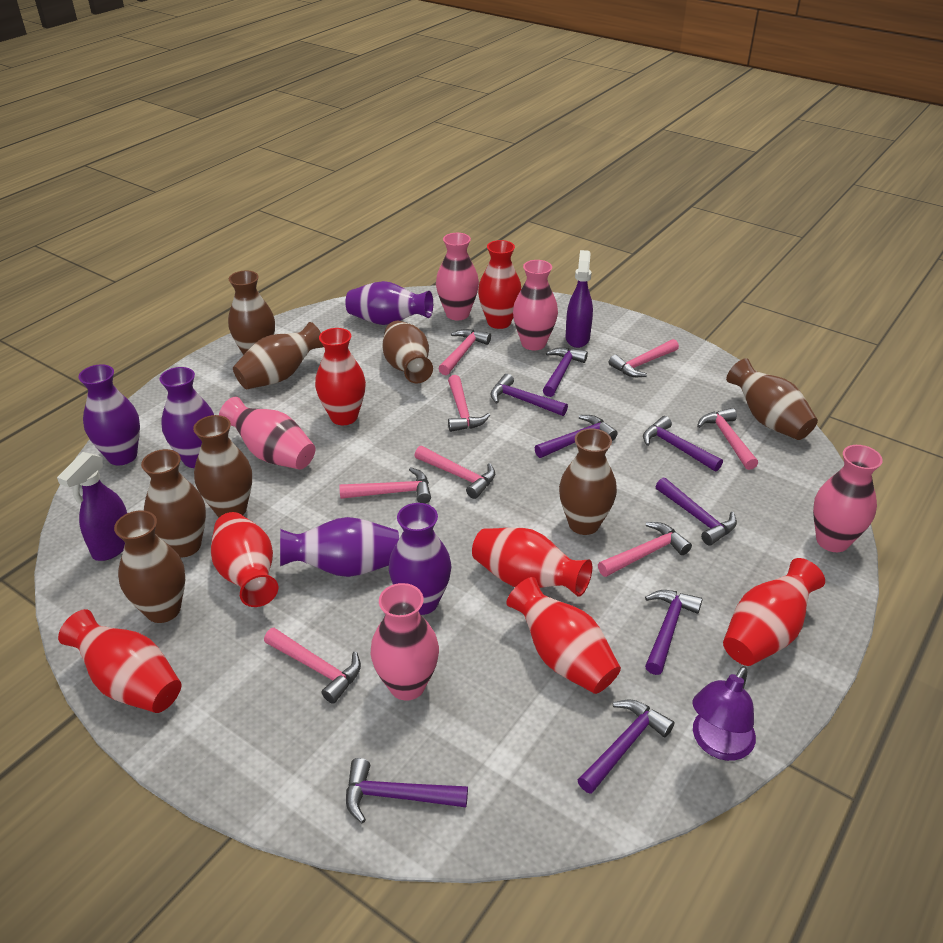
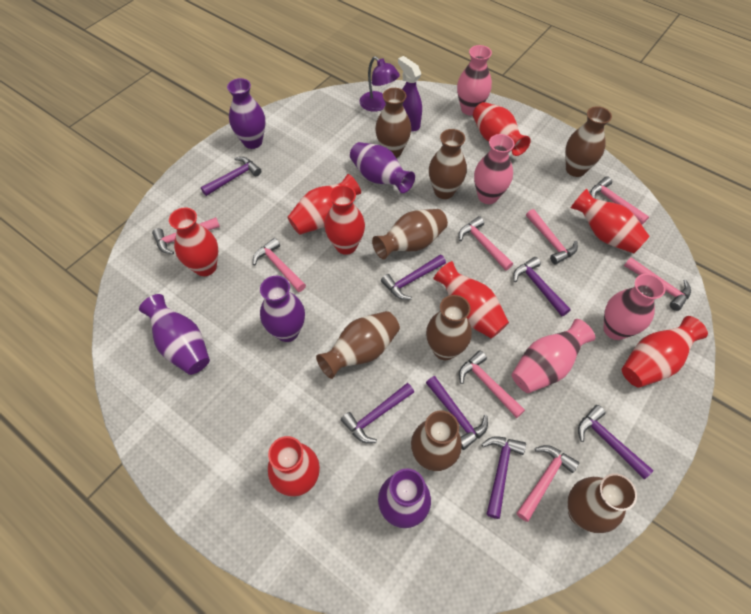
pink vase: 5 -> 4
purple hammer: 8 -> 7
purple spray bottle: 2 -> 1
red vase: 7 -> 8

